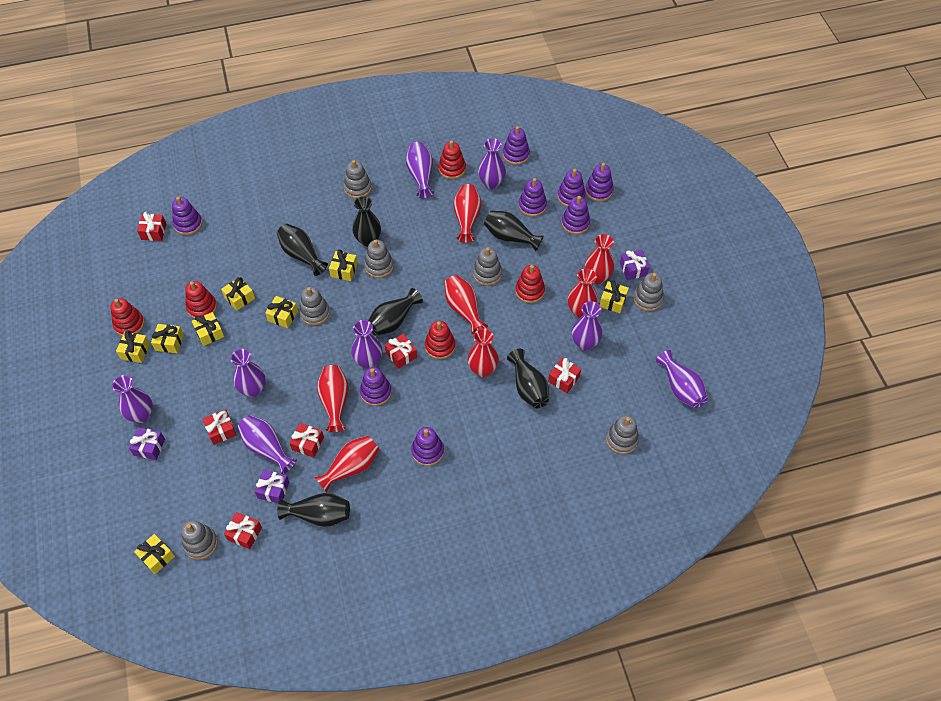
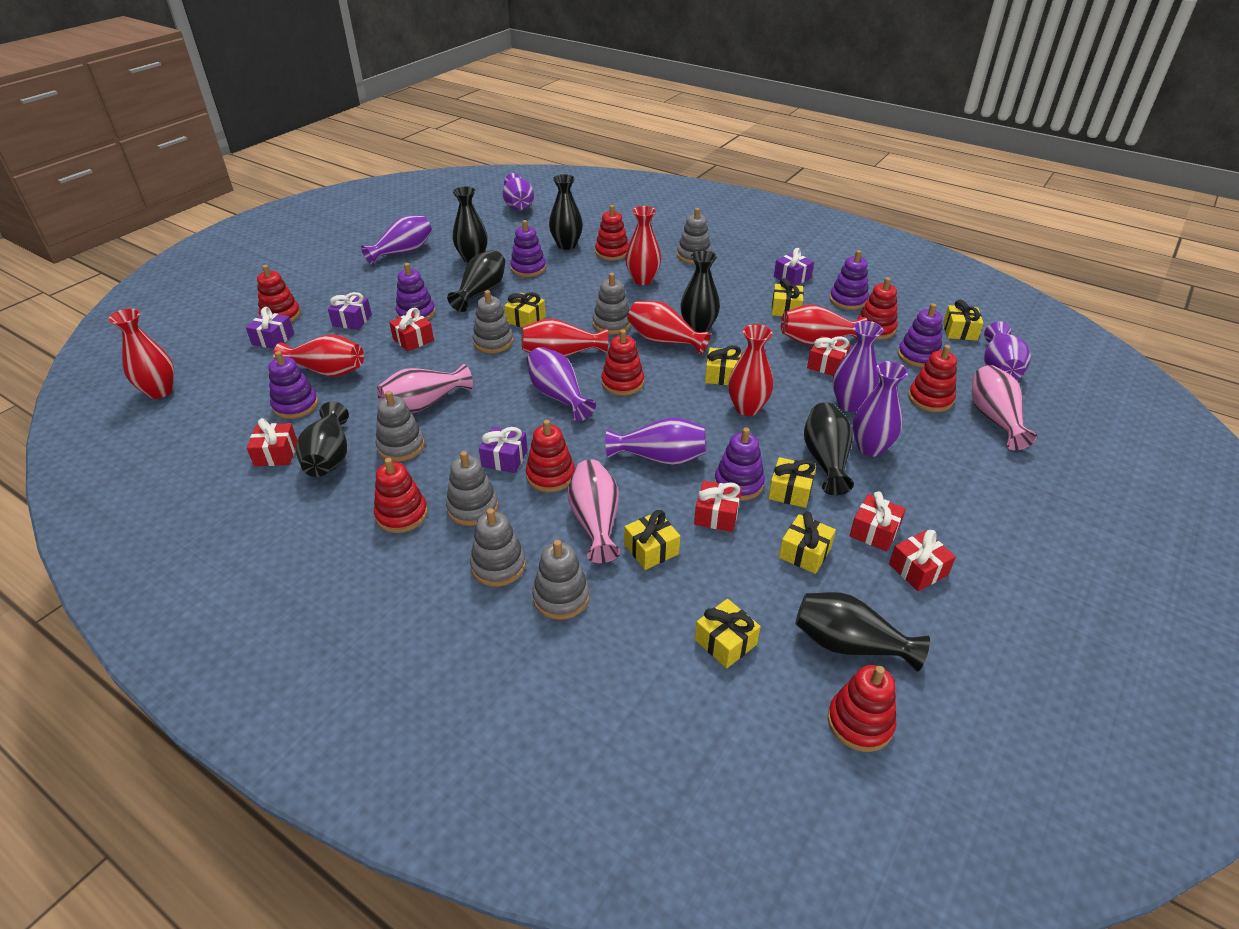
black vase: 6 -> 7
pink vase: 0 -> 3
purple gift: 3 -> 4
purple stacking toy: 8 -> 6
purple vase: 8 -> 7
red stacking toy: 5 -> 8

